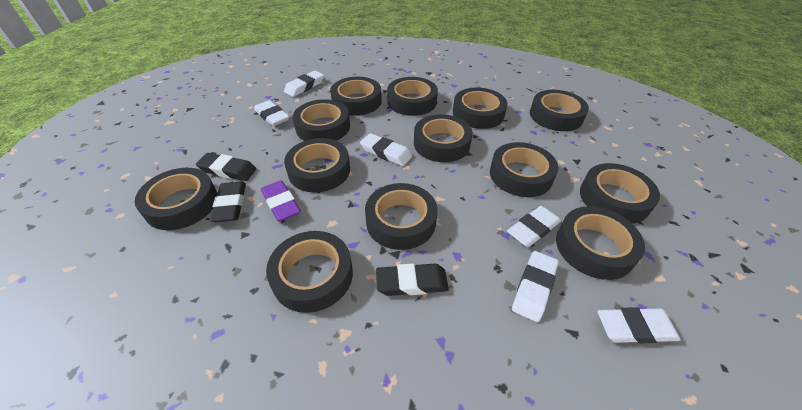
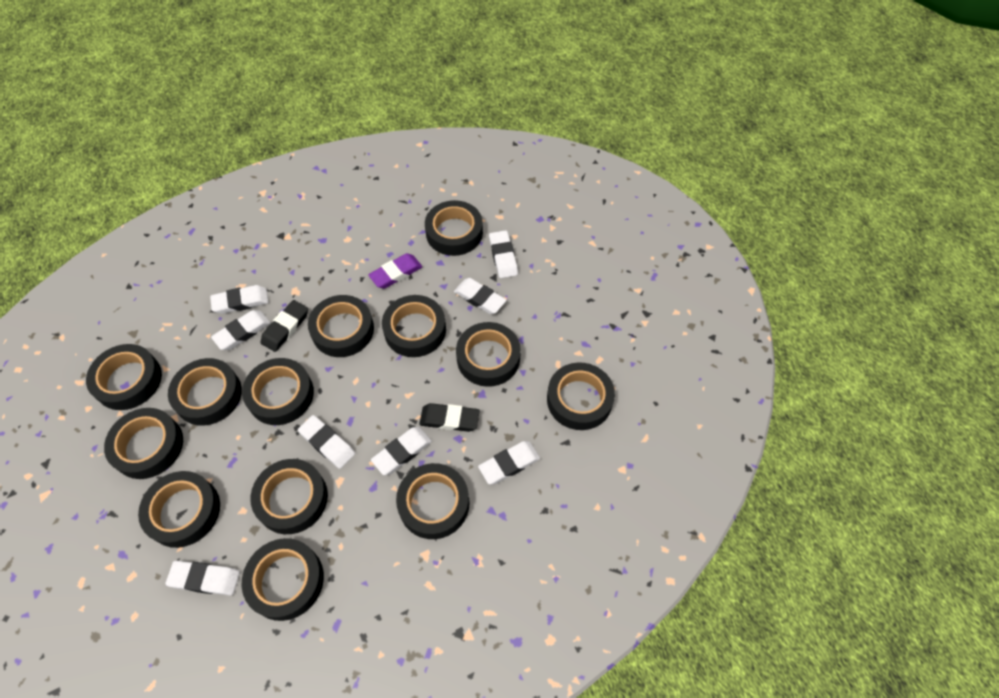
black eraser: 3 -> 2
white eraser: 6 -> 8

